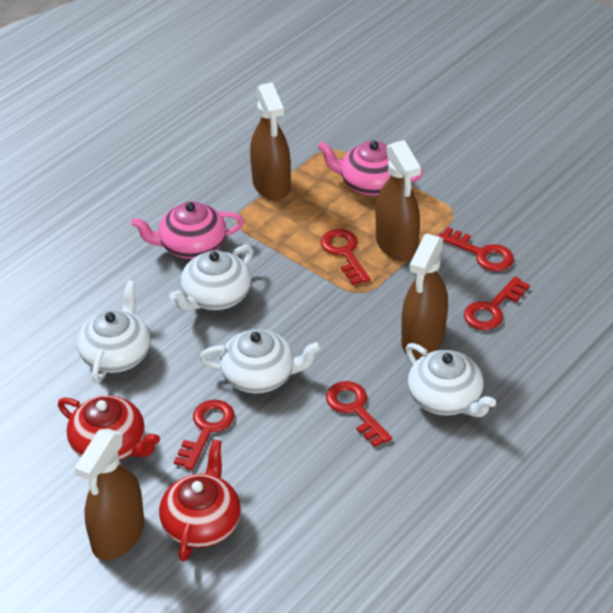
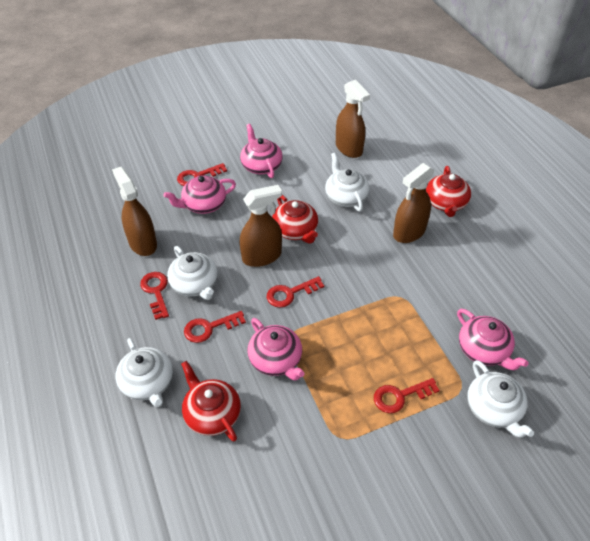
pink teapot: 2 -> 4
red teapot: 2 -> 3

